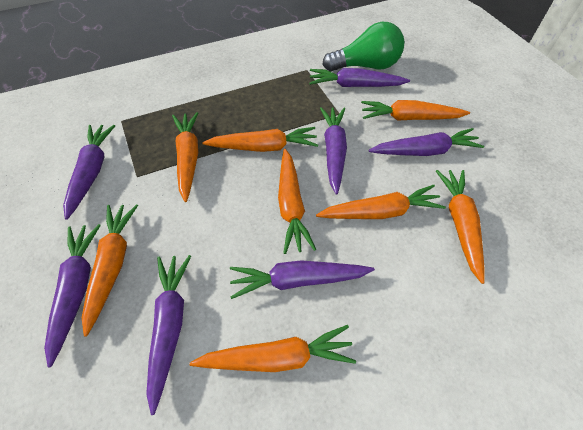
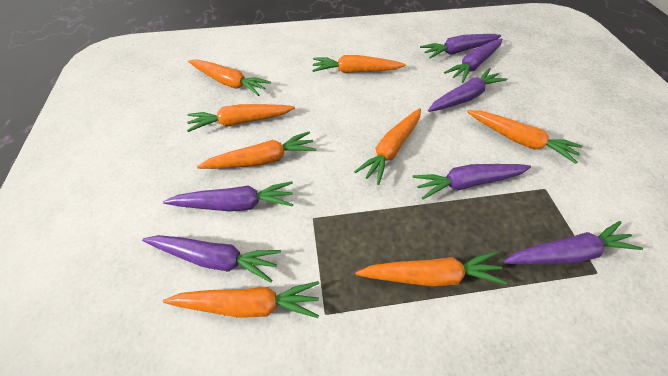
green light bulb: 1 -> 0

